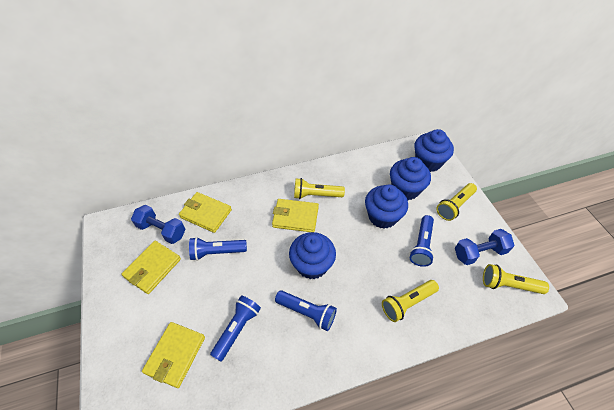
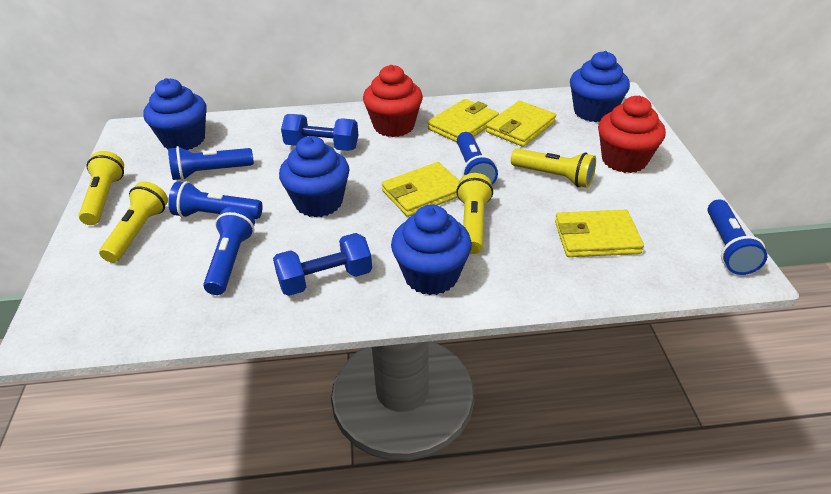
blue flashlight: 4 -> 5
red cupcake: 0 -> 2

